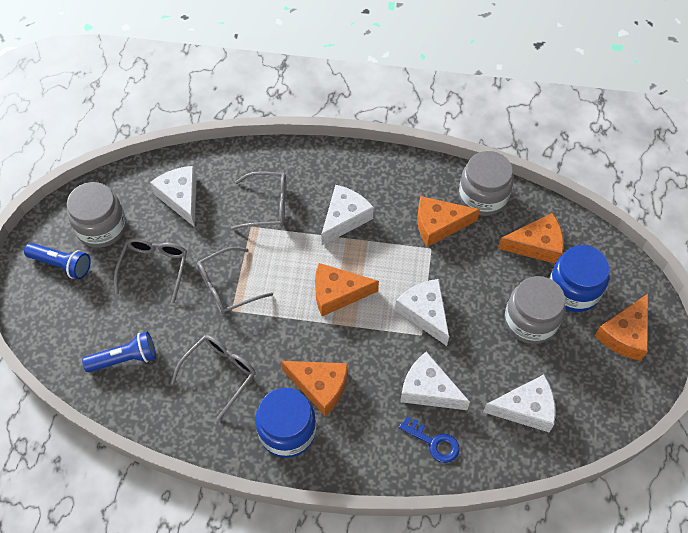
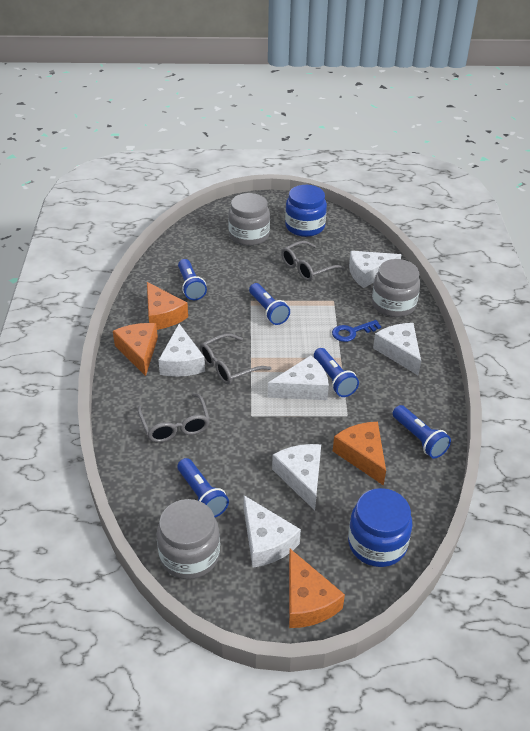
blue flashlight: 2 -> 5
grey glasses: 4 -> 3
orange cheese: 5 -> 4
white cheese: 5 -> 6

